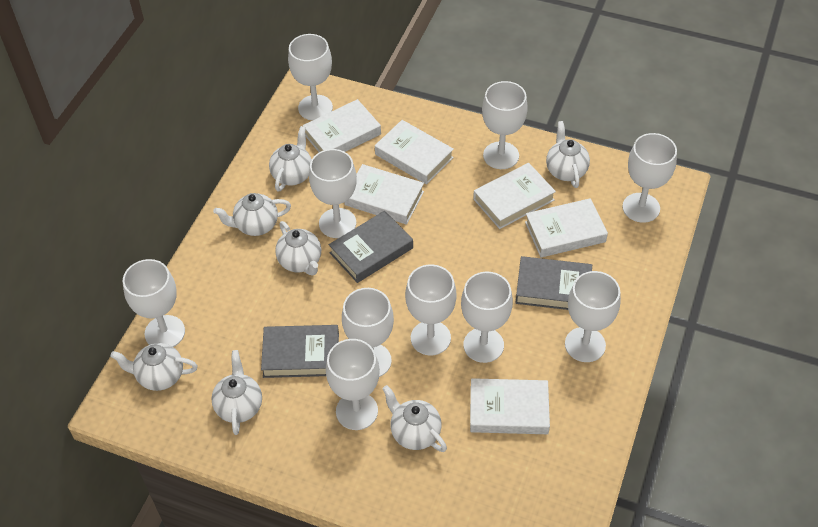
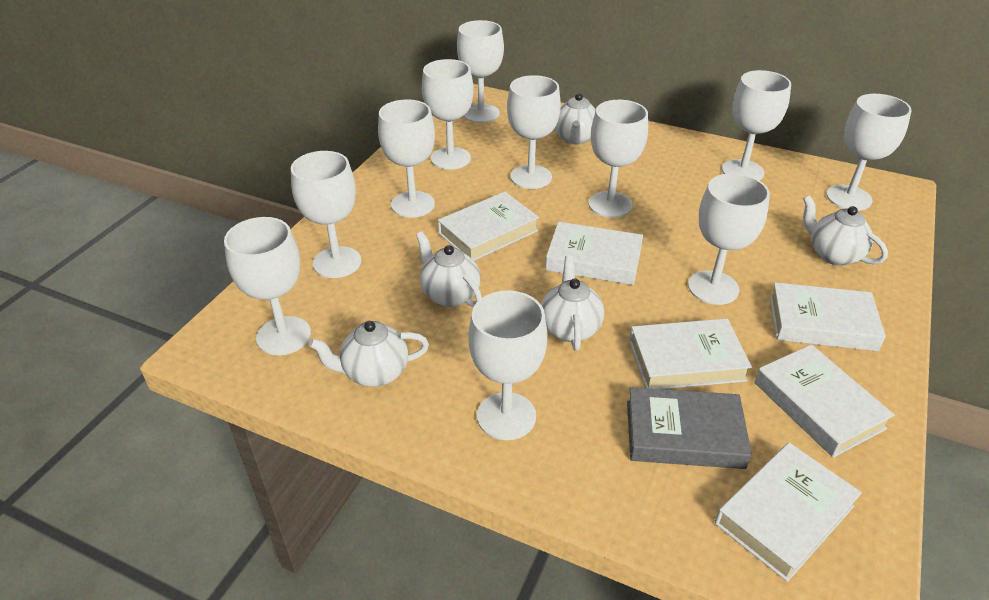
grey book: 3 -> 1
white goblet: 10 -> 11
white teapot: 7 -> 5

